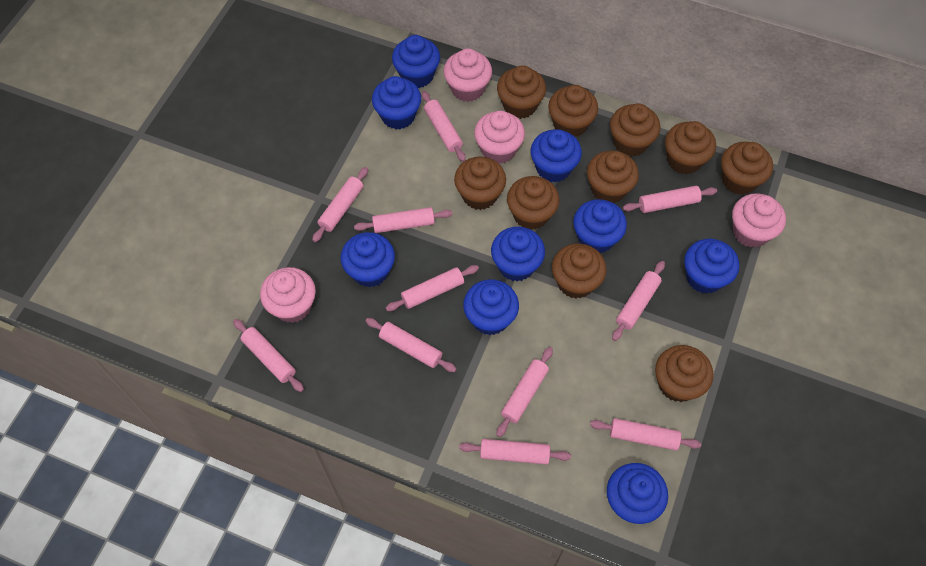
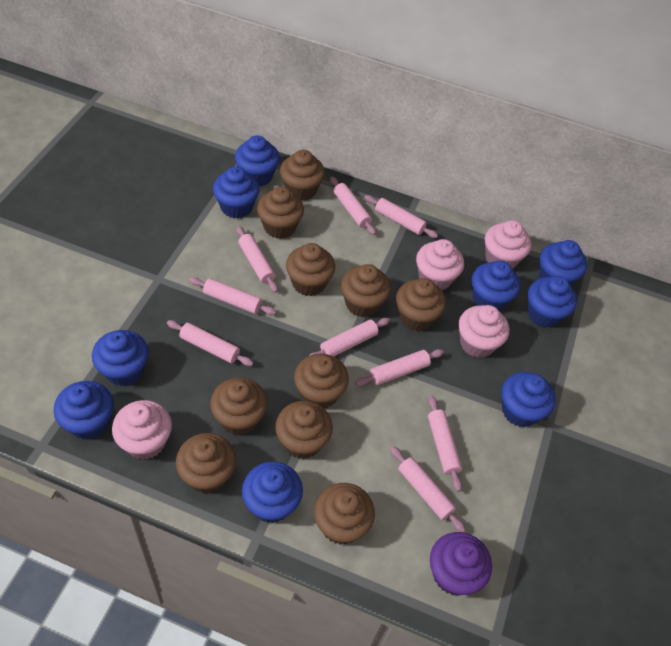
pink rolling pin: 11 -> 9
purple cupcake: 0 -> 1

